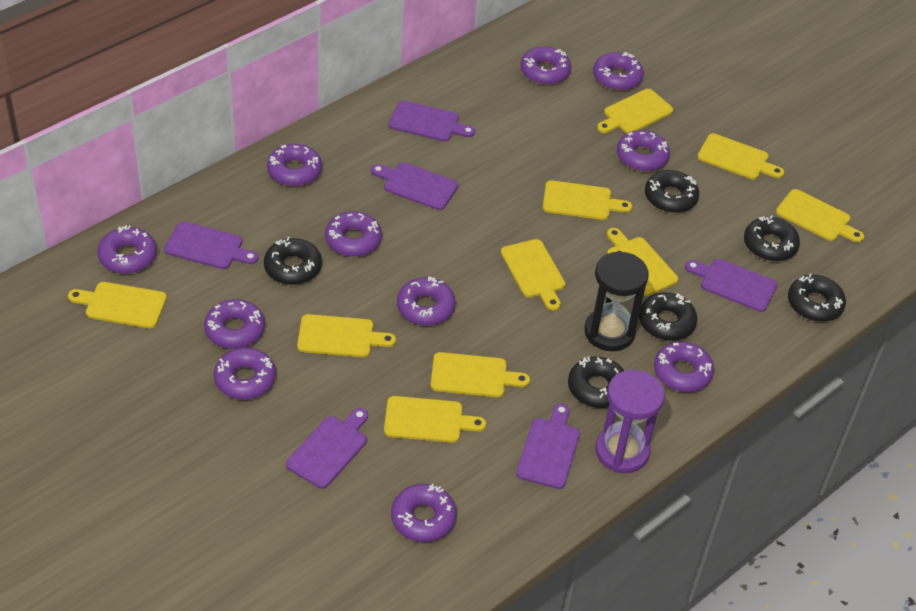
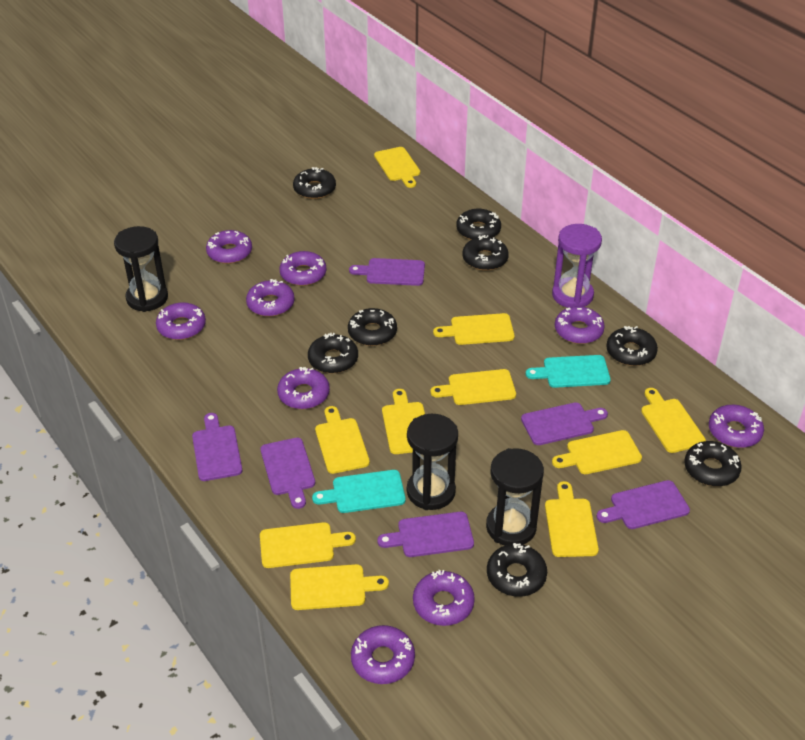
black donut: 6 -> 8
black hourglass: 1 -> 3
purple donut: 11 -> 9
turquoise cutting board: 0 -> 2

